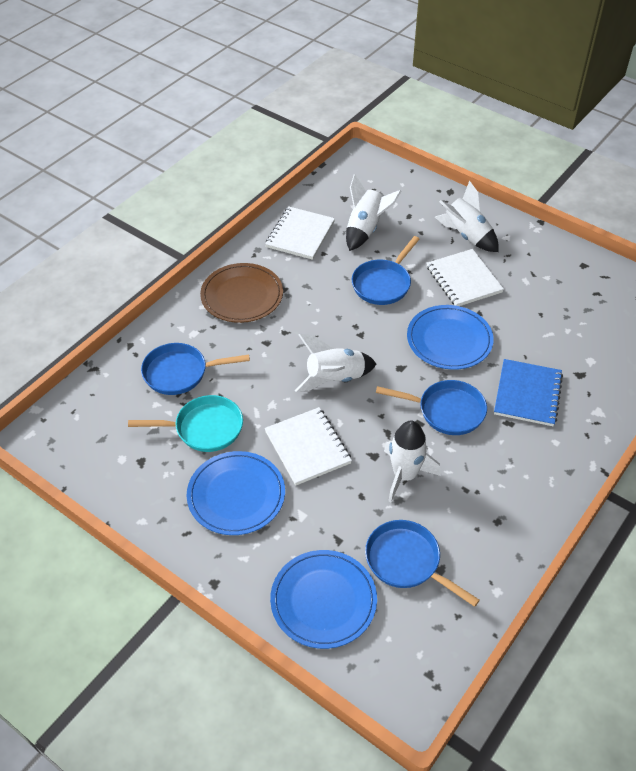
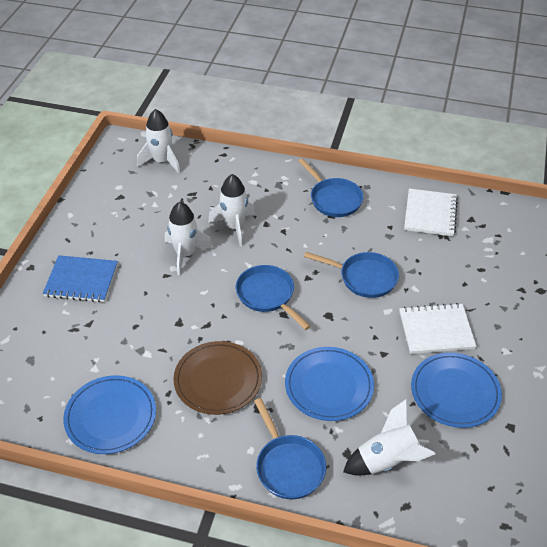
turquoise pan: 1 -> 0
white notebook: 3 -> 2

